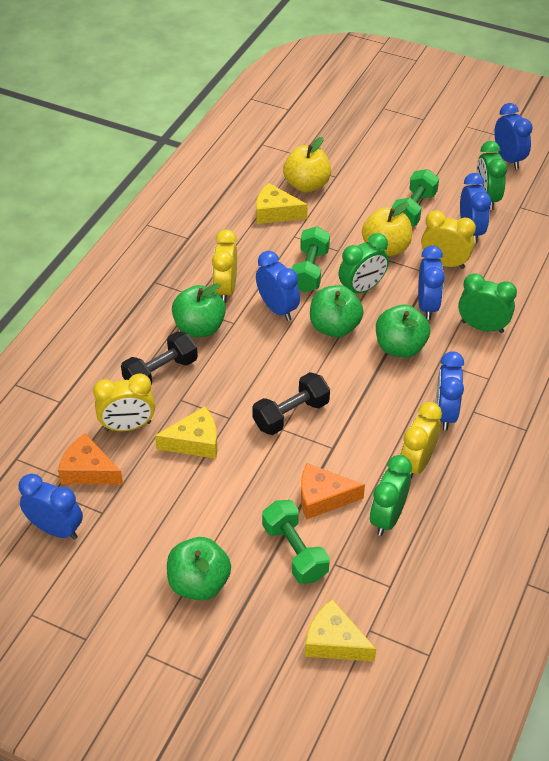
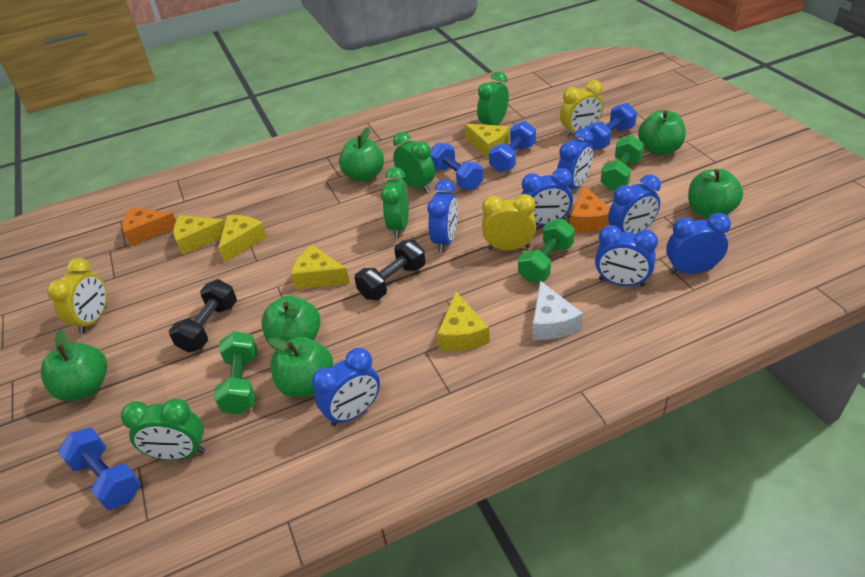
blue clock: 6 -> 7
blue dumbbell: 0 -> 4
green apple: 4 -> 6
white cheese: 0 -> 1
yellow apple: 2 -> 0
yellow cheese: 3 -> 5
yellow clock: 4 -> 3

